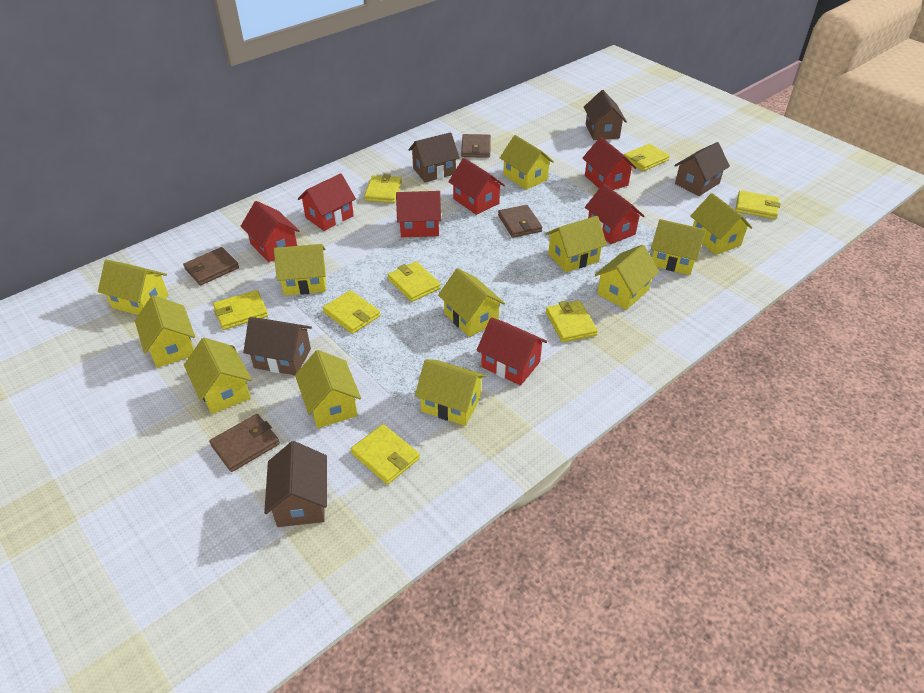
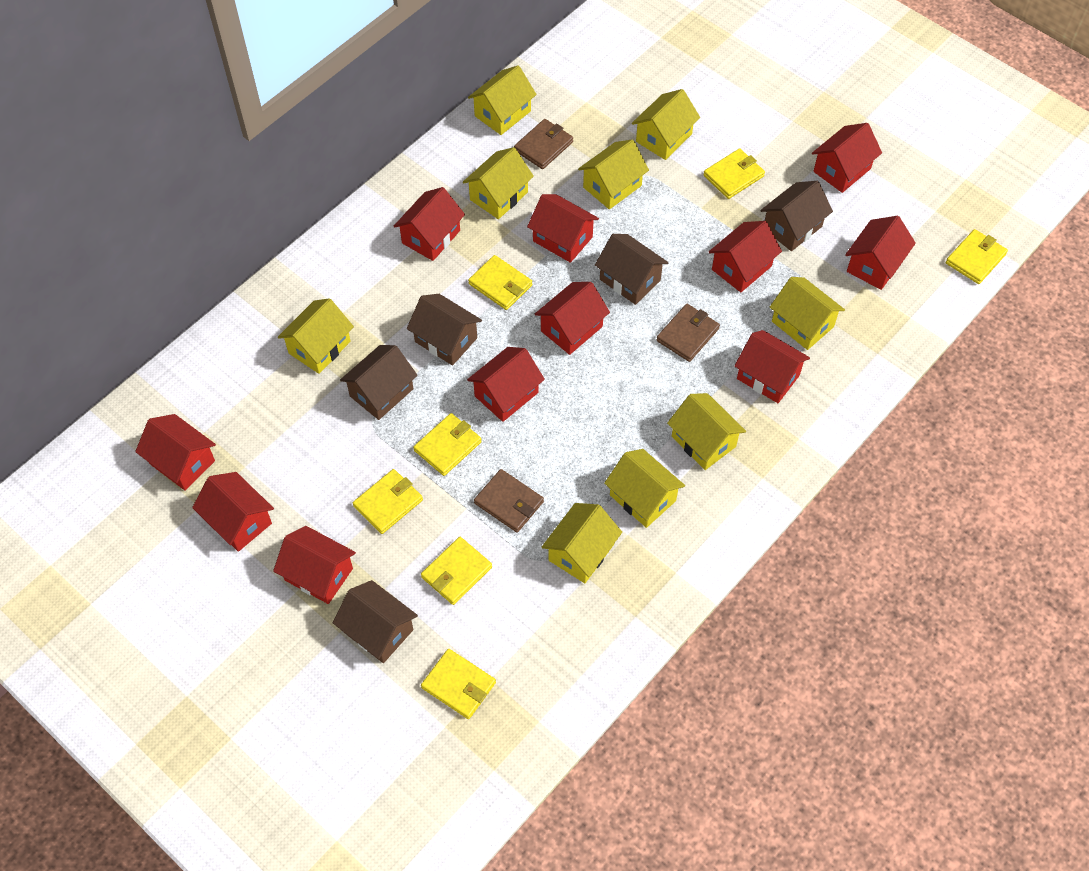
brown wallet: 4 -> 3
red house: 7 -> 11
yellow house: 12 -> 9
yellow wallet: 8 -> 7

